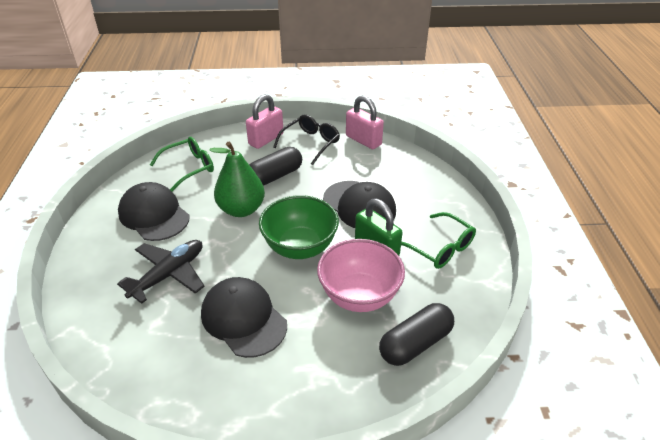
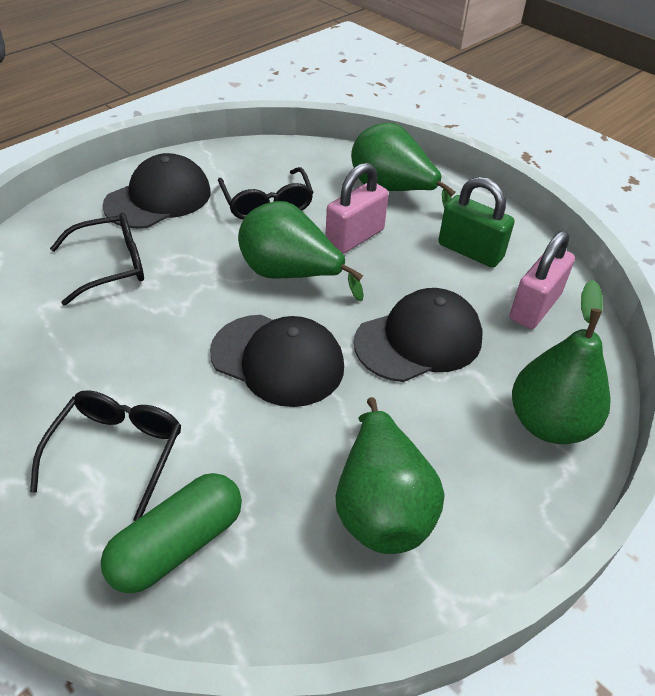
black capsule: 2 -> 0
black glasses: 1 -> 3
black plane: 1 -> 0
green bowl: 1 -> 0
green capsule: 0 -> 1
green glasses: 2 -> 0
green pear: 1 -> 4
pink bowl: 1 -> 0

